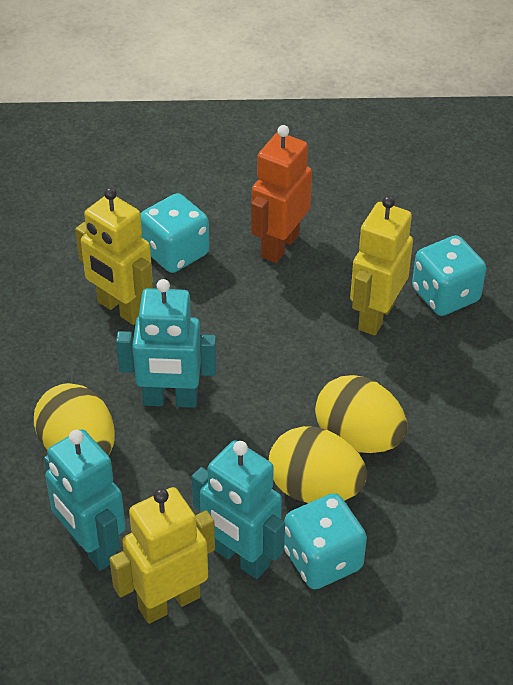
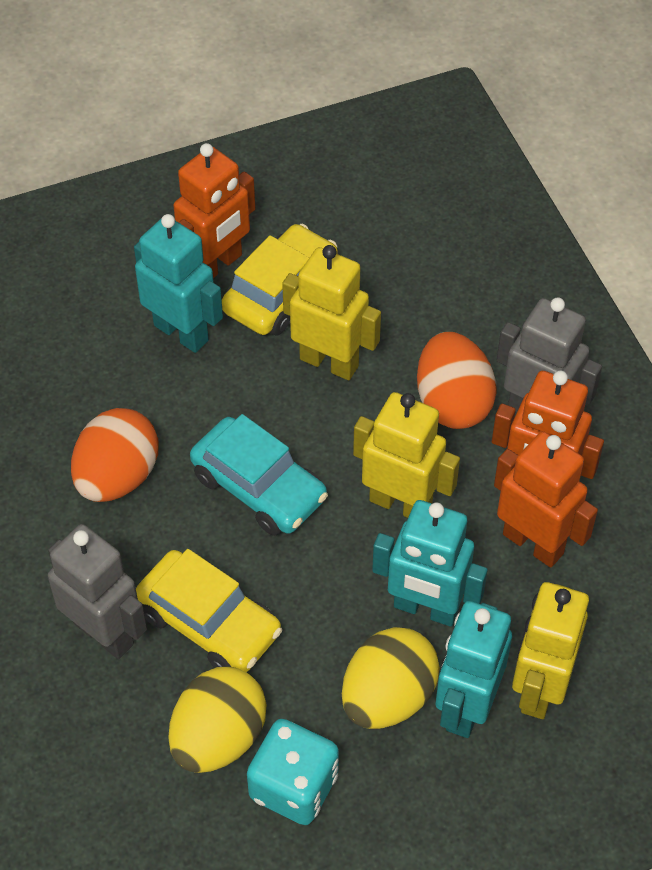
grey robot: 0 -> 2
orange egg: 0 -> 2
orange robot: 1 -> 3
turquoise car: 0 -> 1
turquoise dice: 3 -> 1
yellow car: 0 -> 2
yellow egg: 3 -> 2

